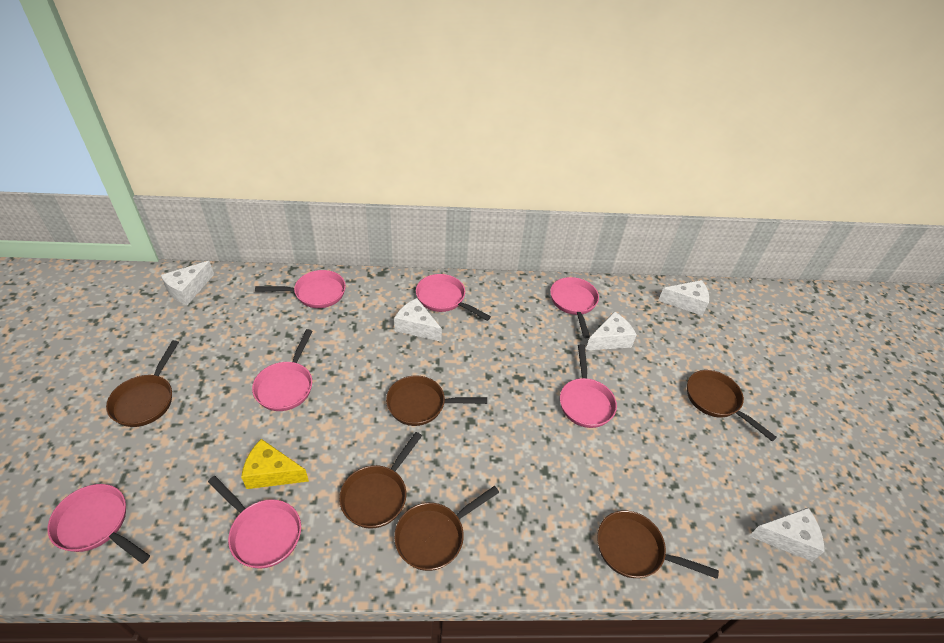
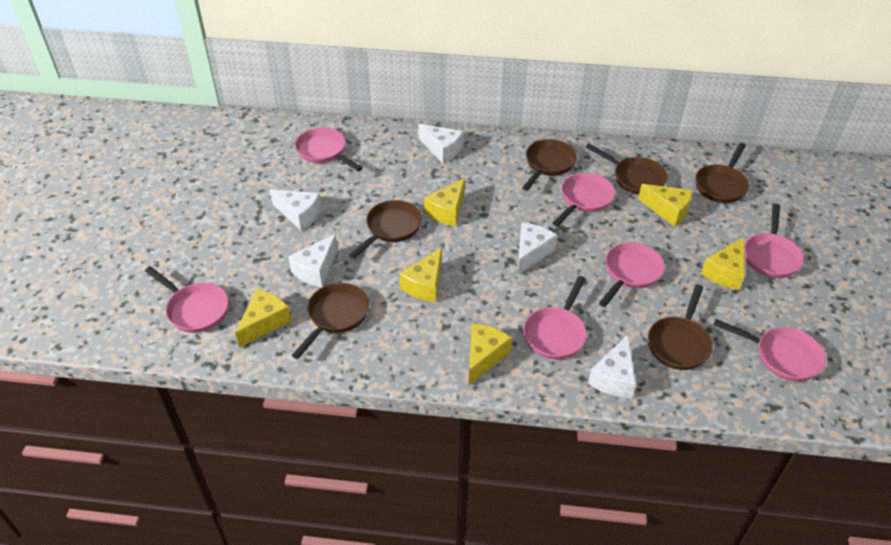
yellow cheese: 1 -> 6

